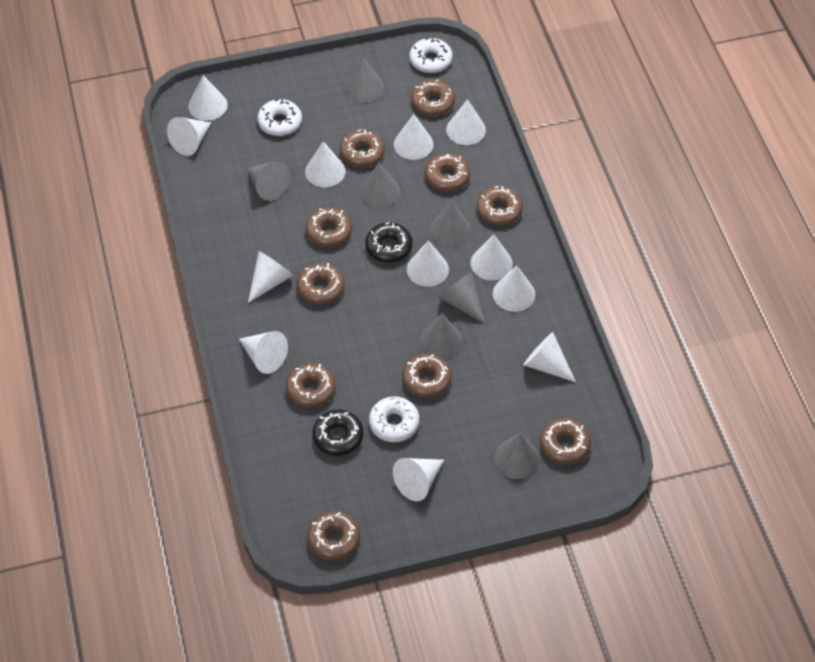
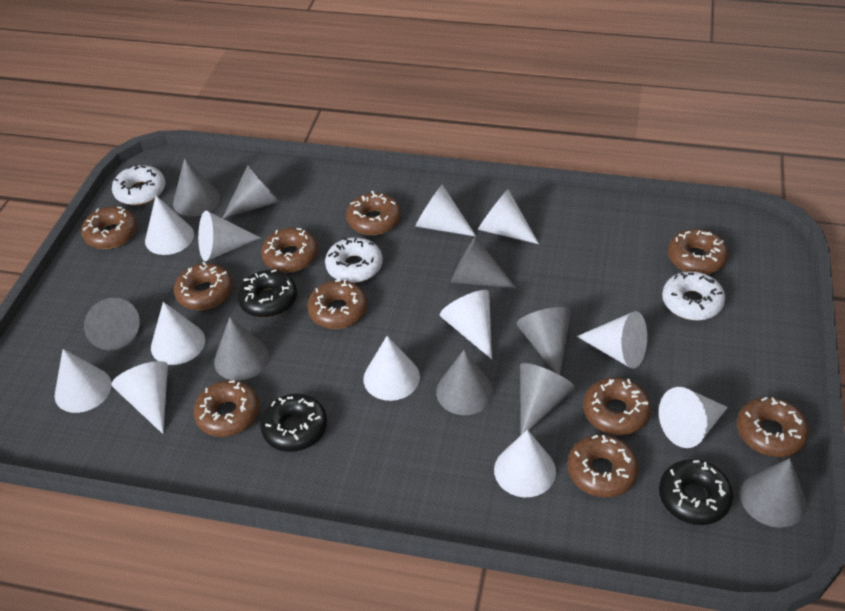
black donut: 2 -> 3
grey cone: 7 -> 9

